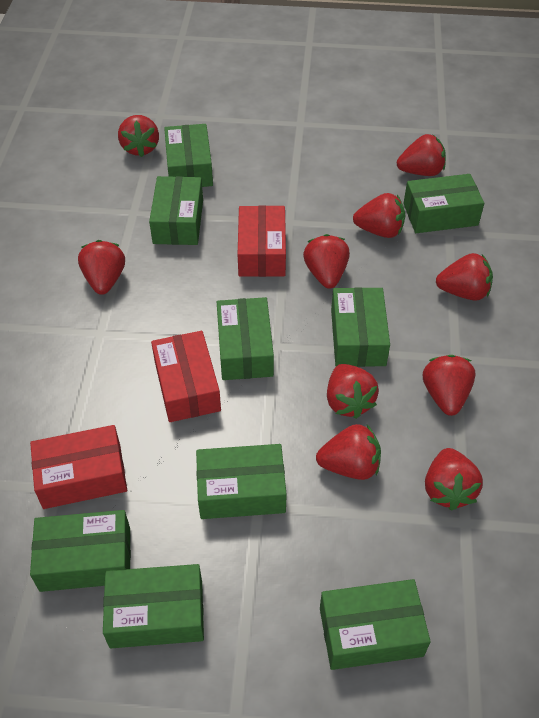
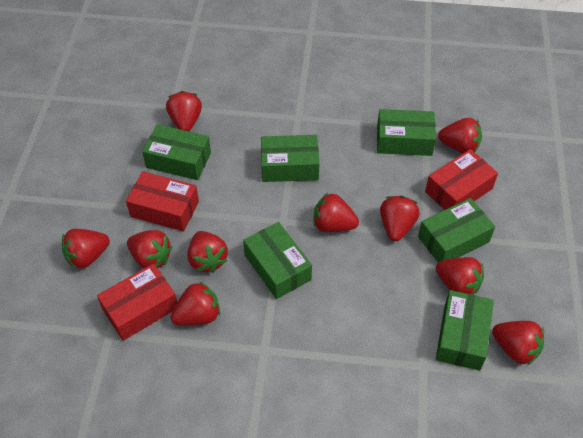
green box: 9 -> 6

